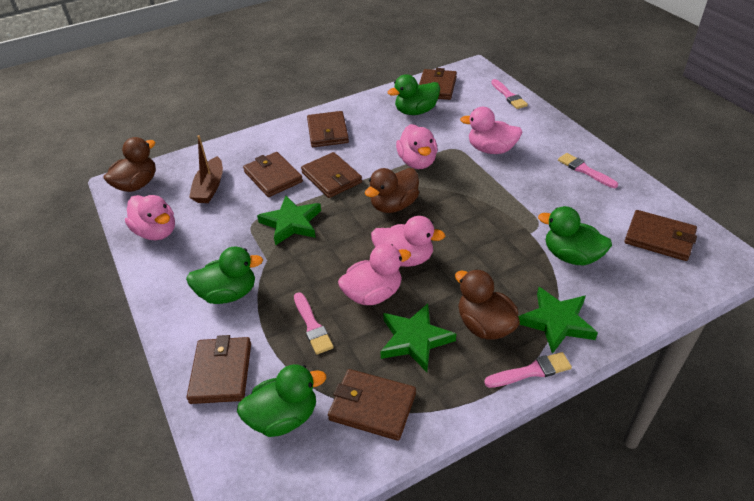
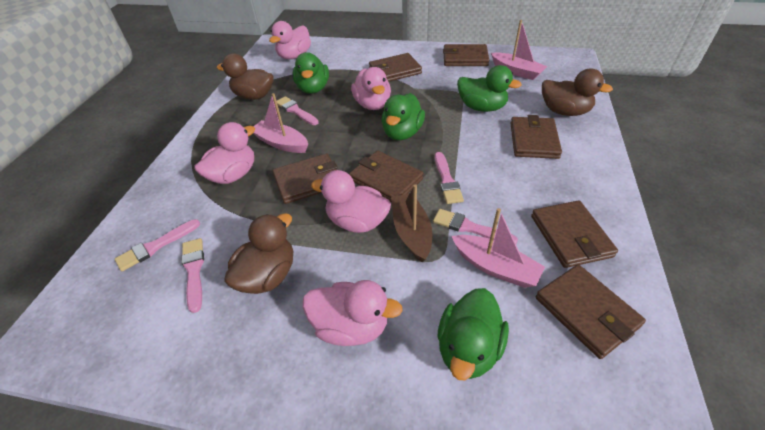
green star: 3 -> 0
pink boat: 0 -> 3
pink brush: 4 -> 5

